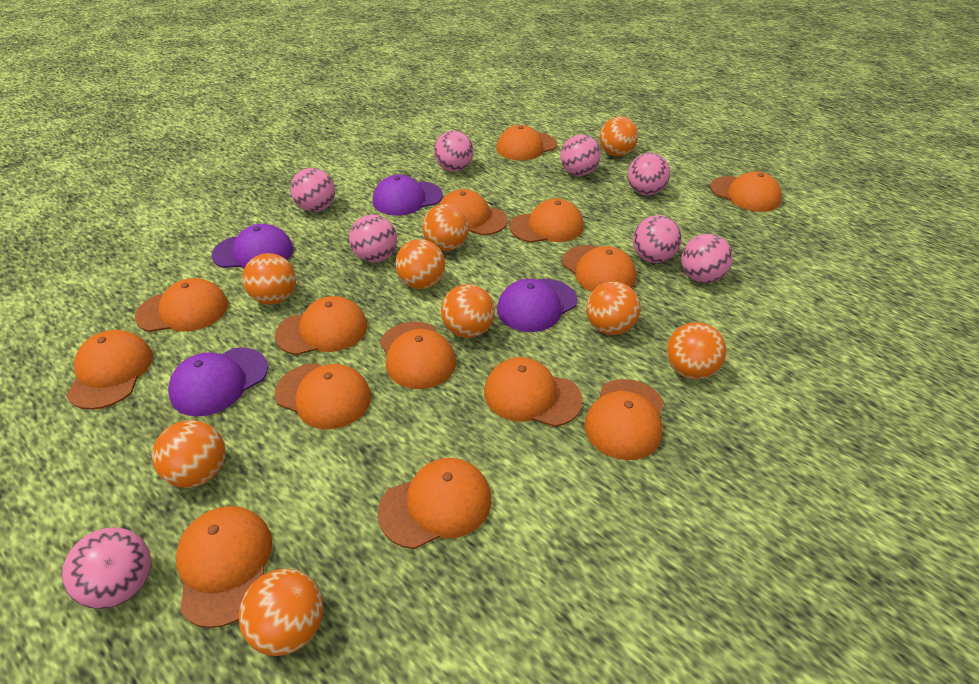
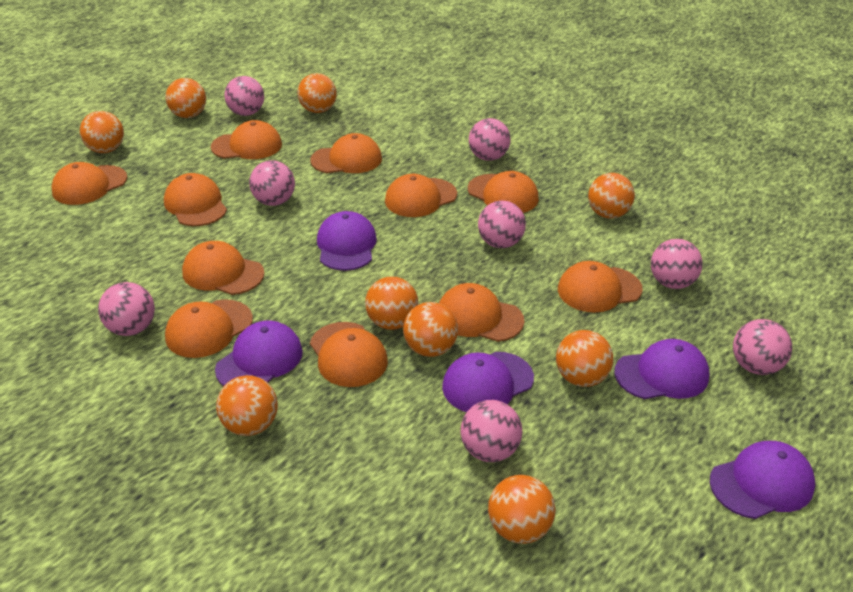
orange cap: 14 -> 11
purple cap: 4 -> 5

